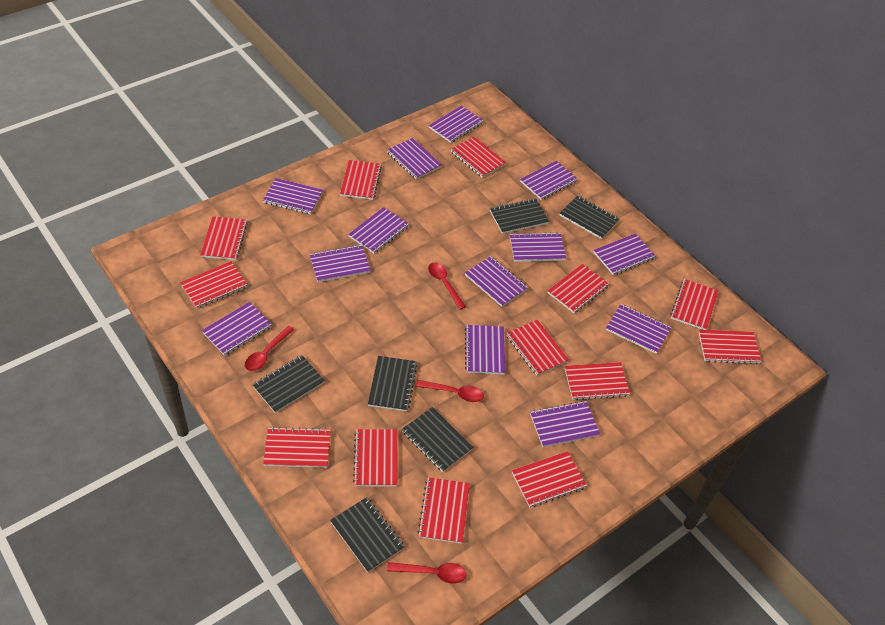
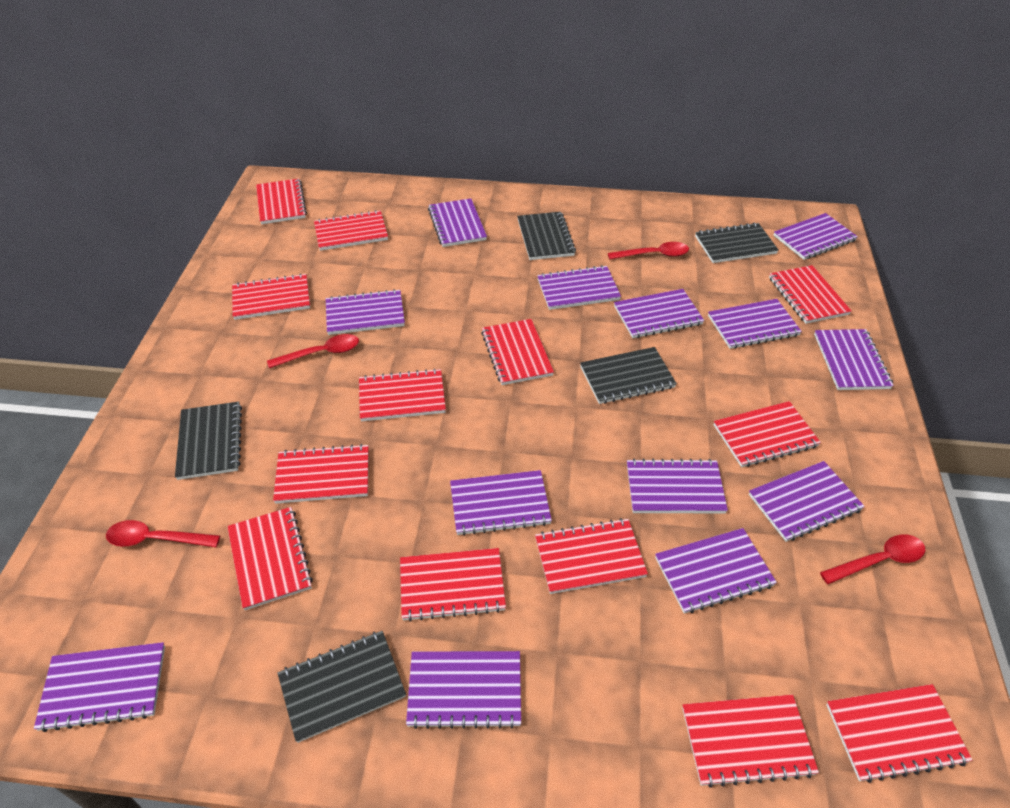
black notebook: 6 -> 5

